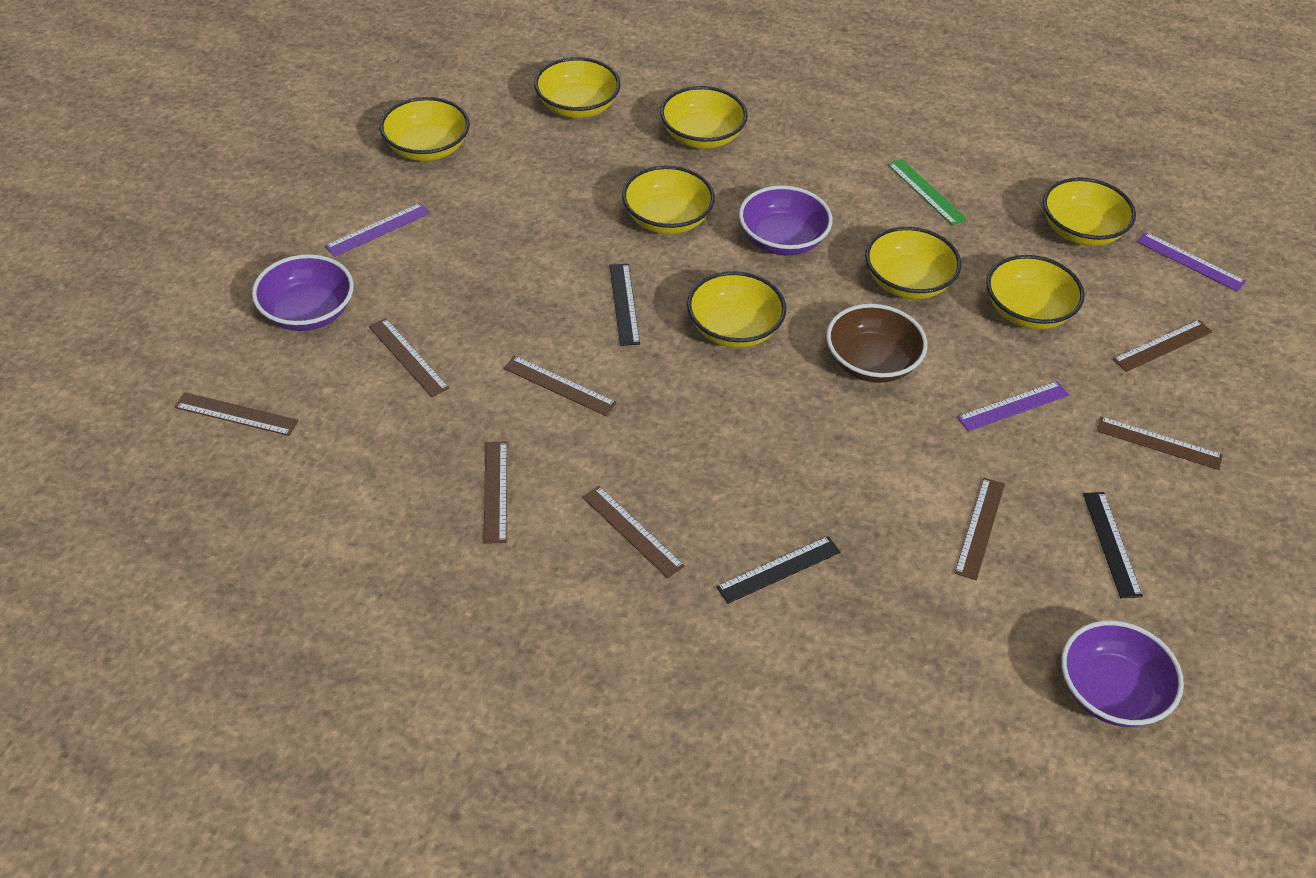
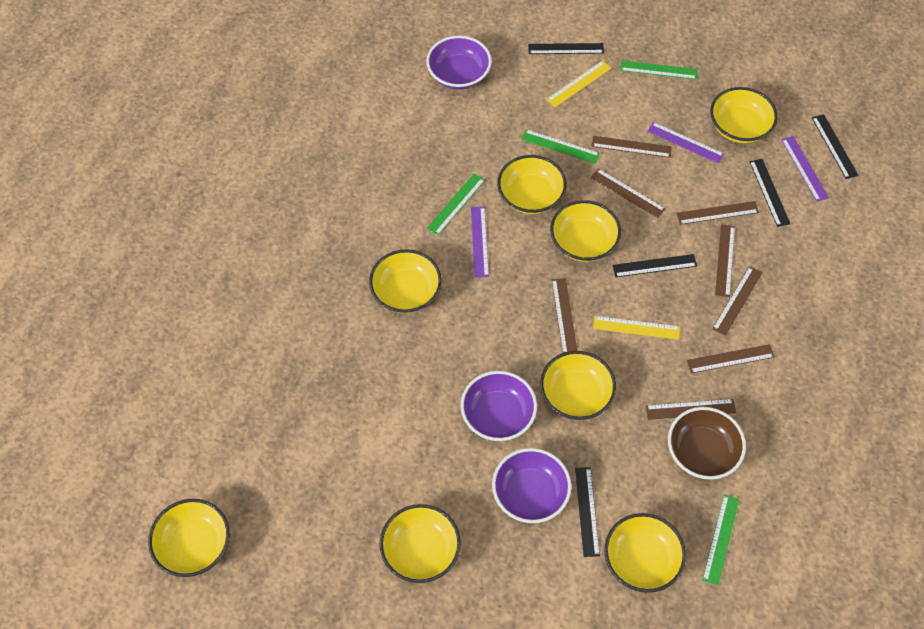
black ruler: 3 -> 5
green ruler: 1 -> 4
yellow ruler: 0 -> 2

